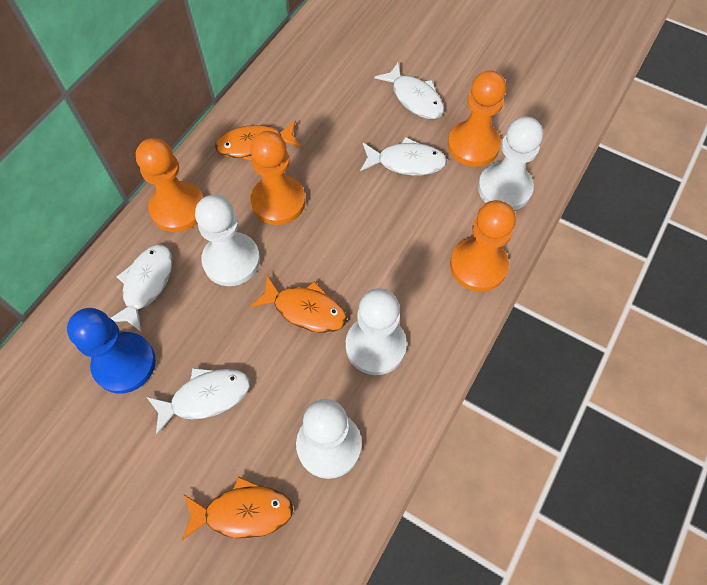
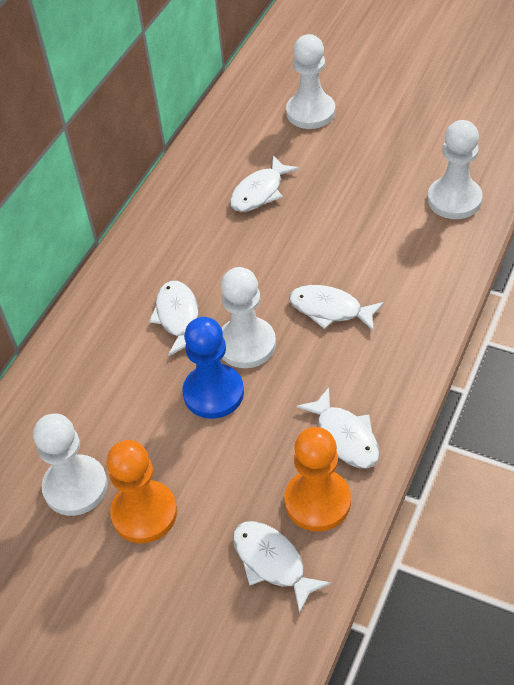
orange fish: 3 -> 0
orange pawn: 4 -> 2
white fish: 4 -> 5

